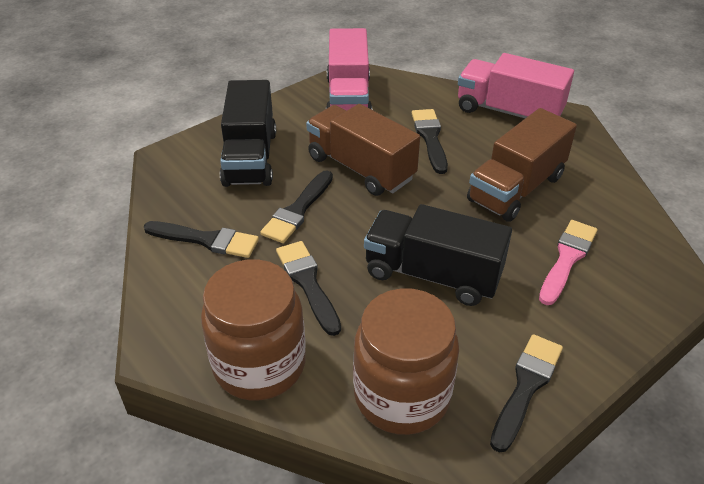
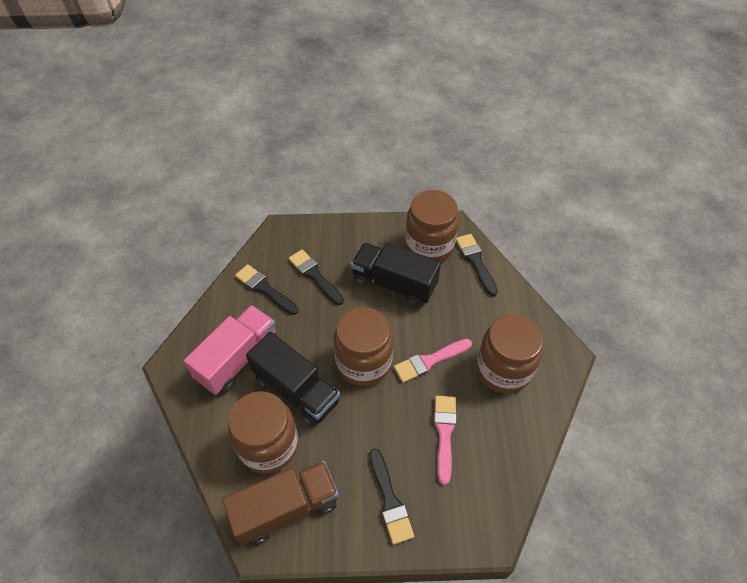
black brush: 5 -> 4
brown jar: 2 -> 4
brown truck: 2 -> 1
pink brush: 1 -> 2
pink truck: 2 -> 1

